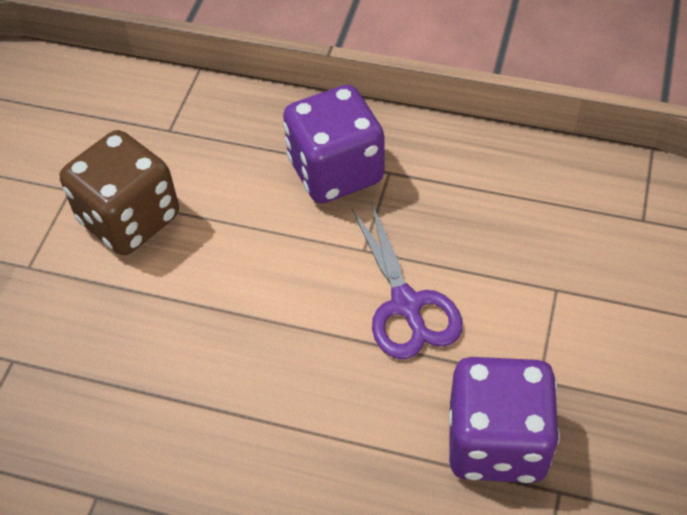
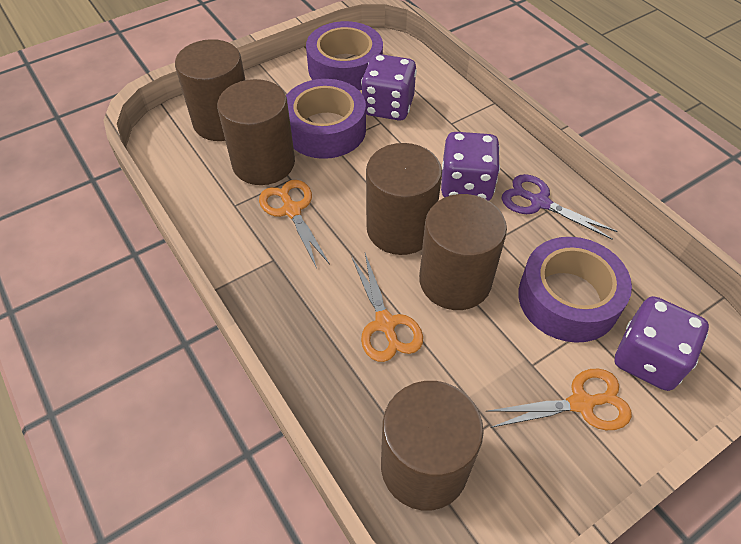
brown cylinder: 0 -> 5
brown dice: 1 -> 0
orange scissors: 0 -> 3
purple dice: 2 -> 3
purple tape: 0 -> 3

